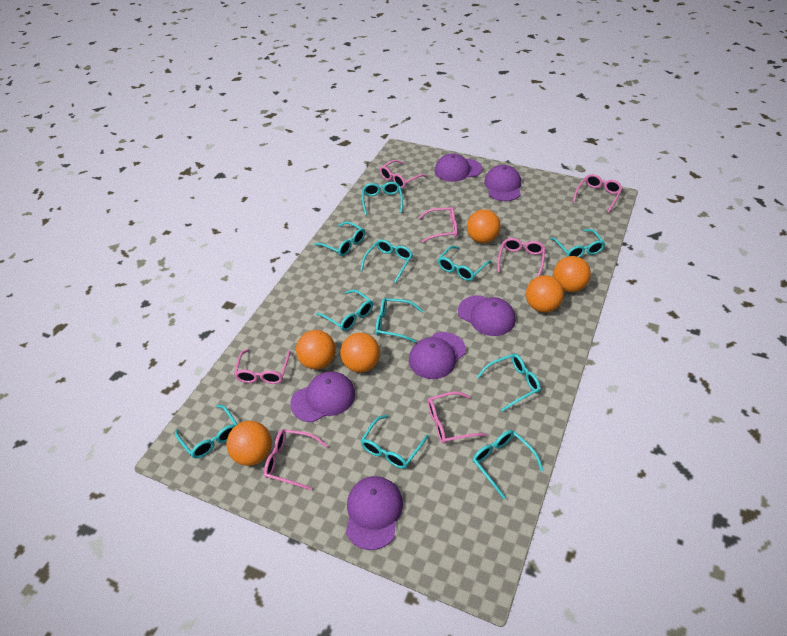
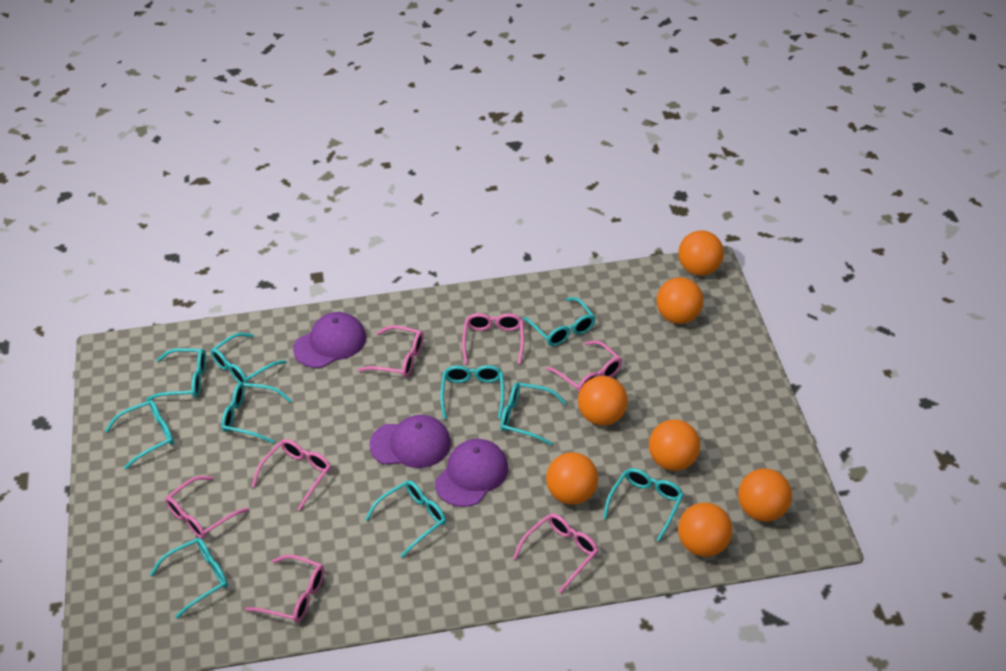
orange ball: 6 -> 7
purple cap: 6 -> 3
turquoise glasses: 11 -> 10

